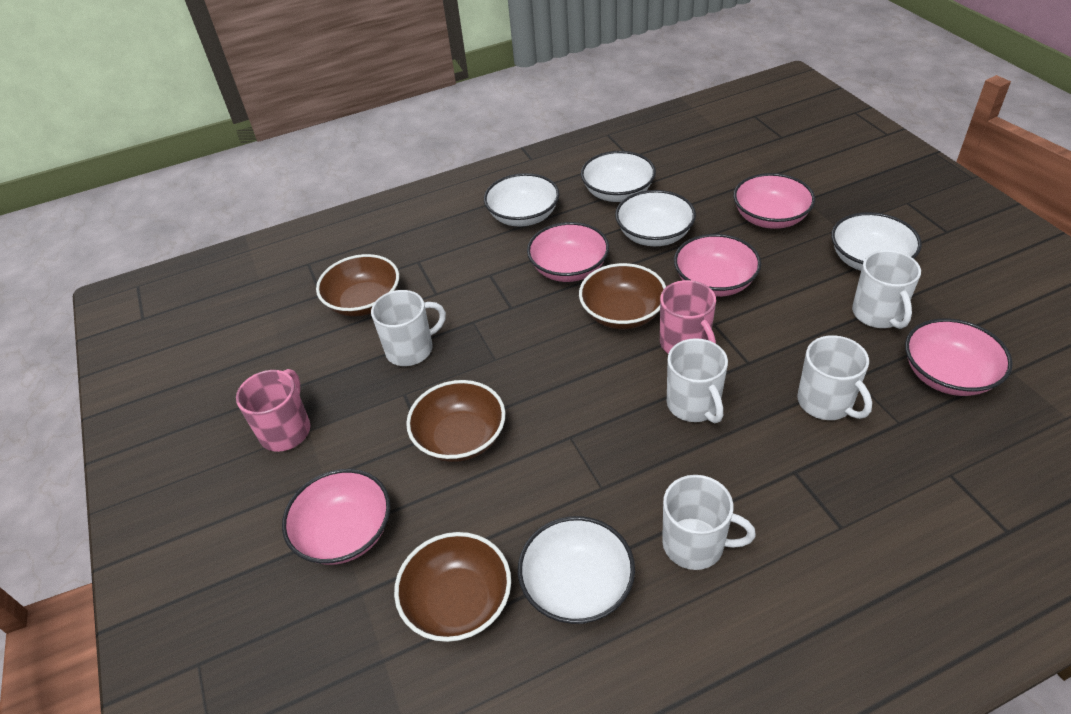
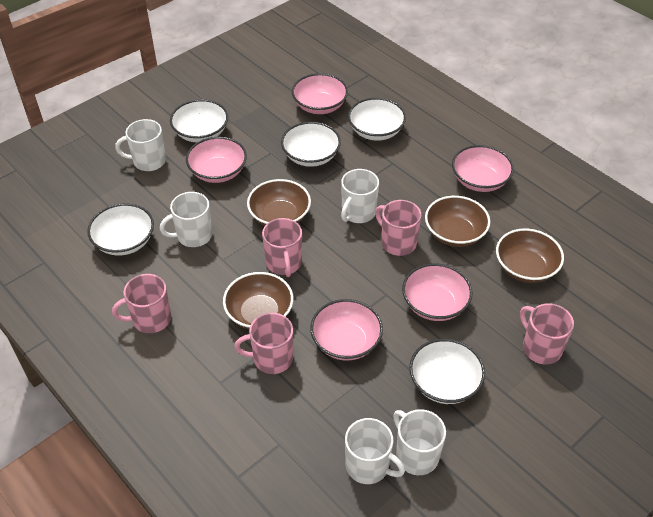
pink mug: 2 -> 5

